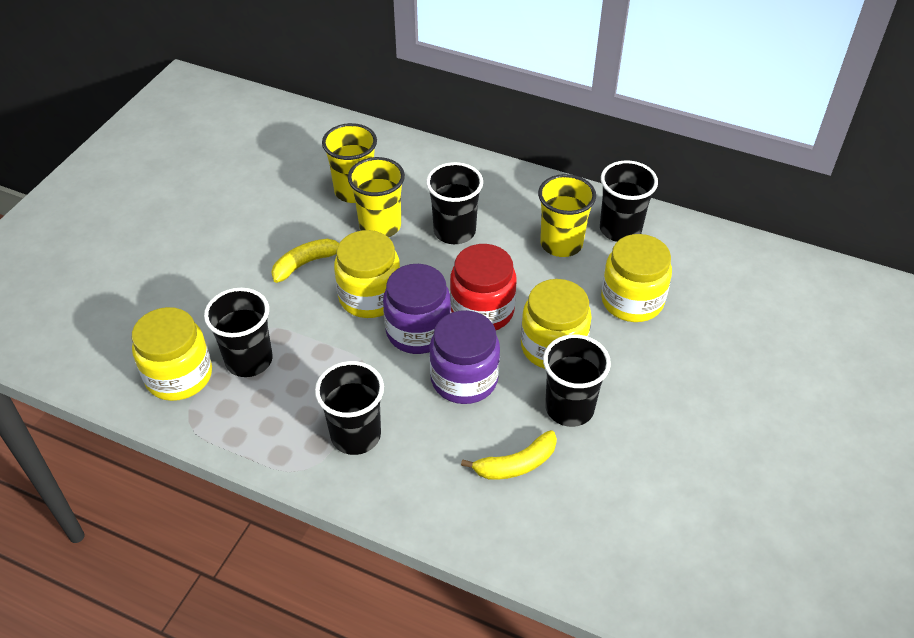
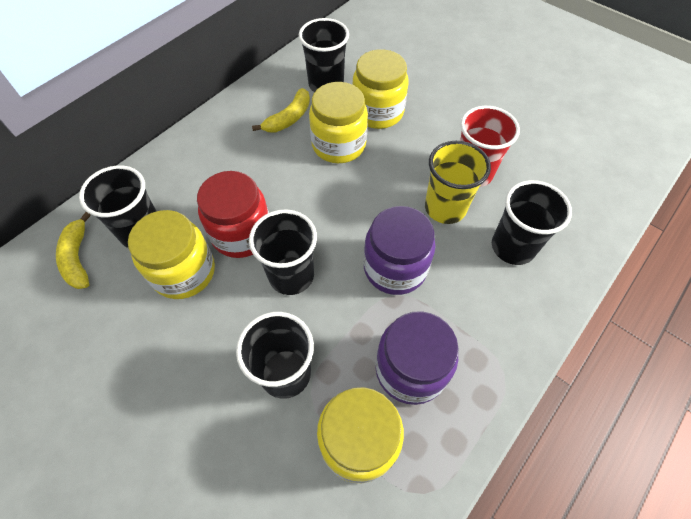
red cup: 0 -> 1
yellow cup: 3 -> 1

